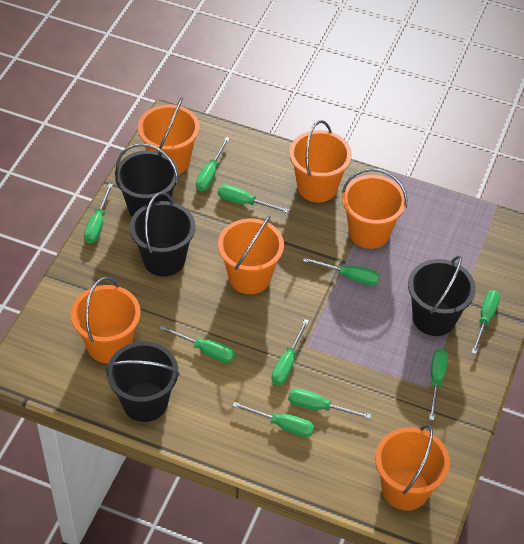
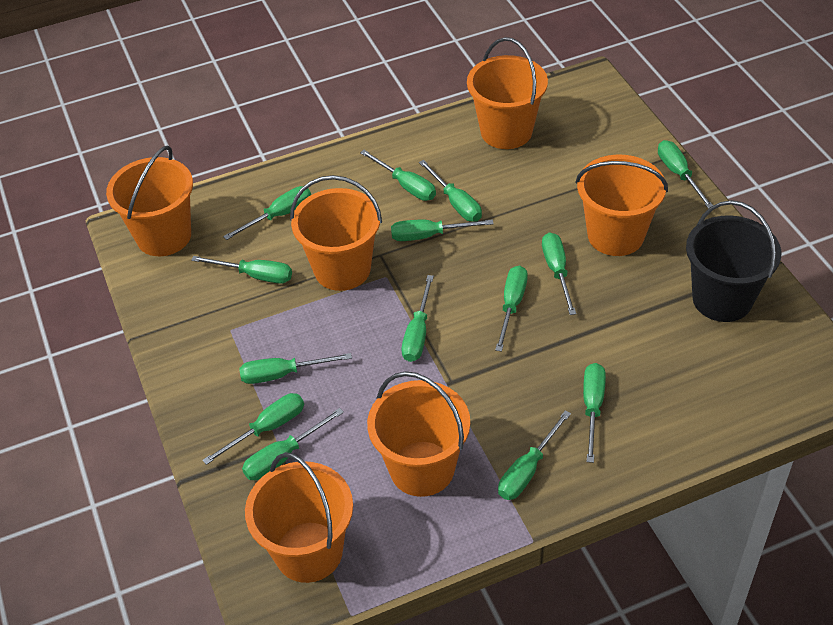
black bucket: 4 -> 1
green screwdriver: 10 -> 14

